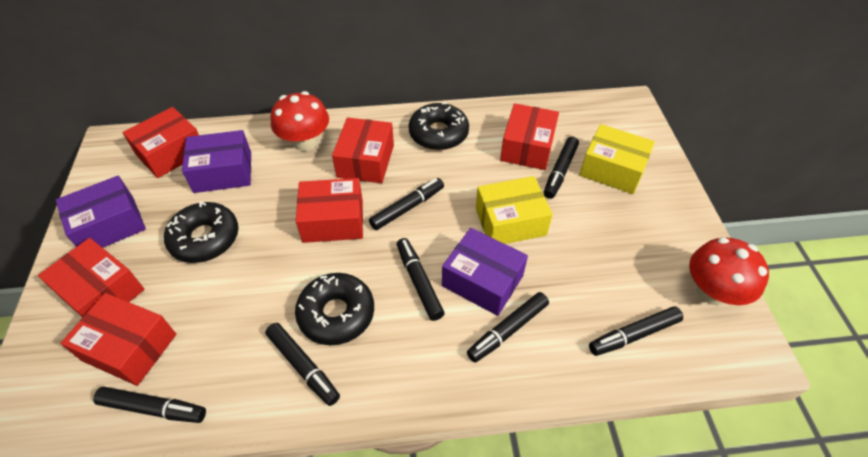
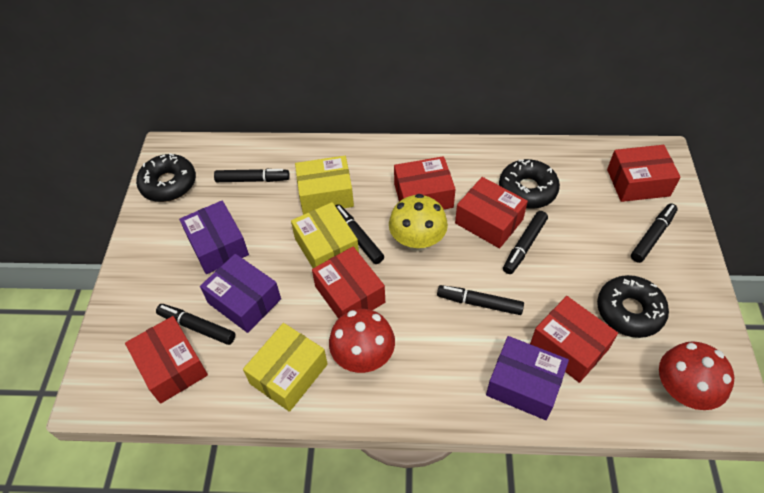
black marker: 7 -> 6
yellow box: 2 -> 3
yellow mushroom: 0 -> 1

